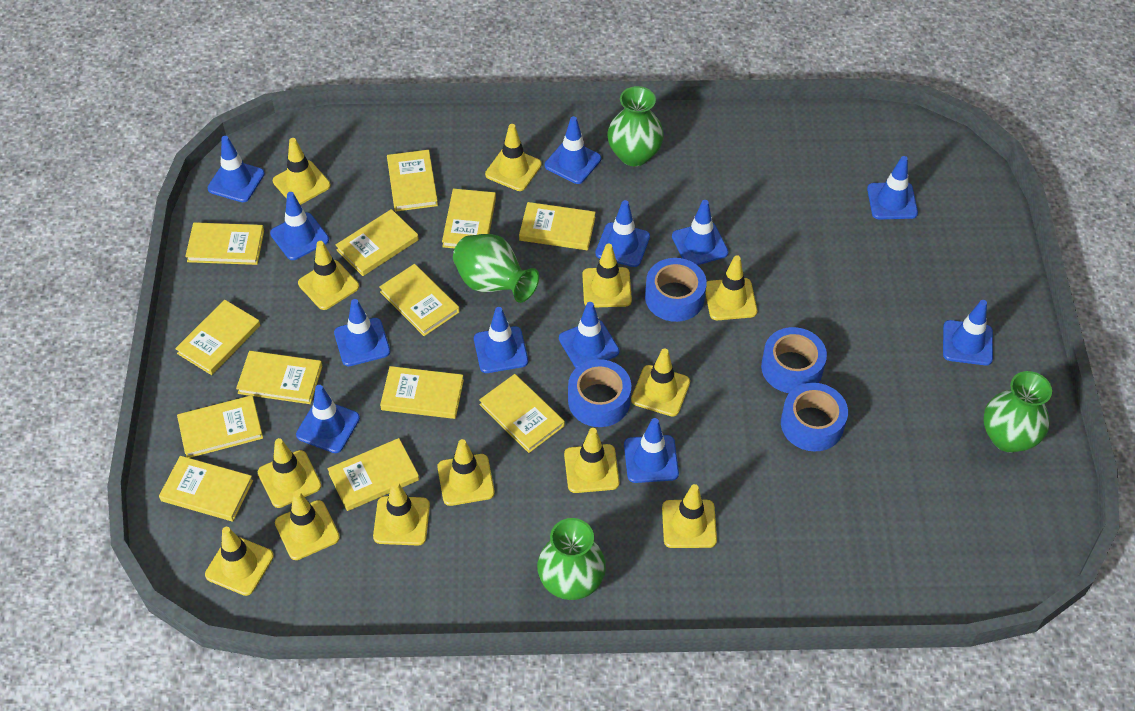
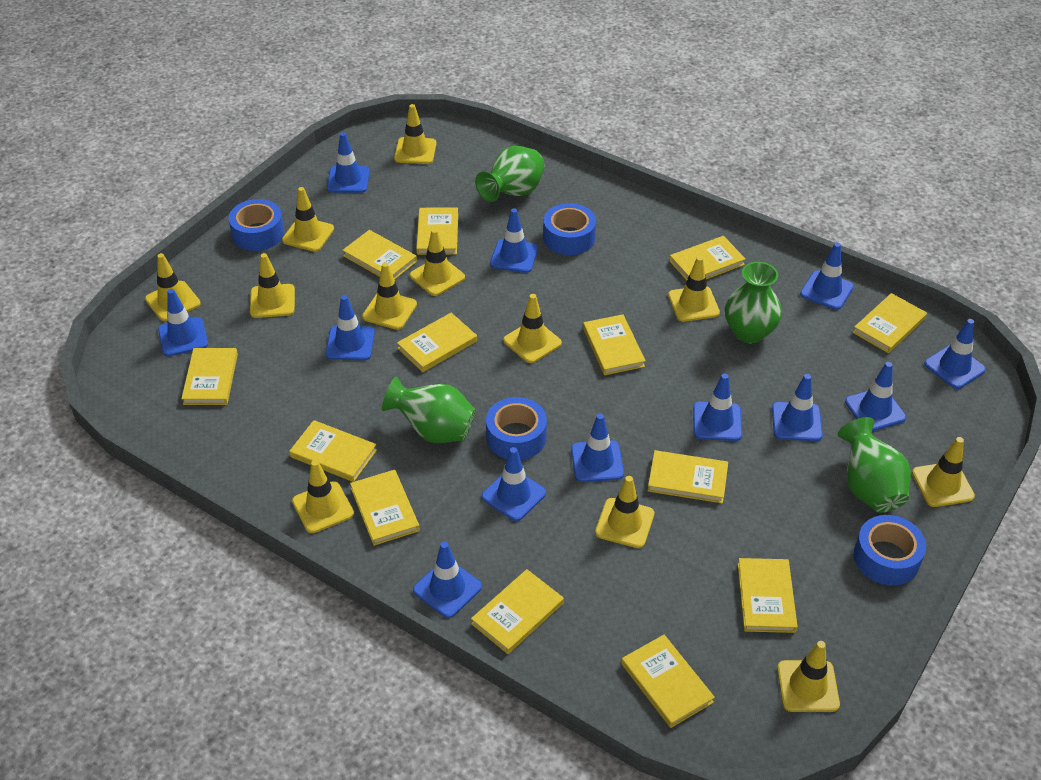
yellow traffic cone: 13 -> 12

